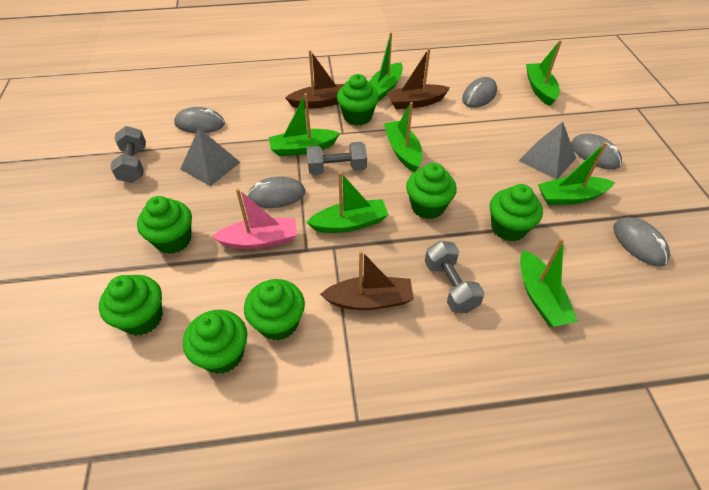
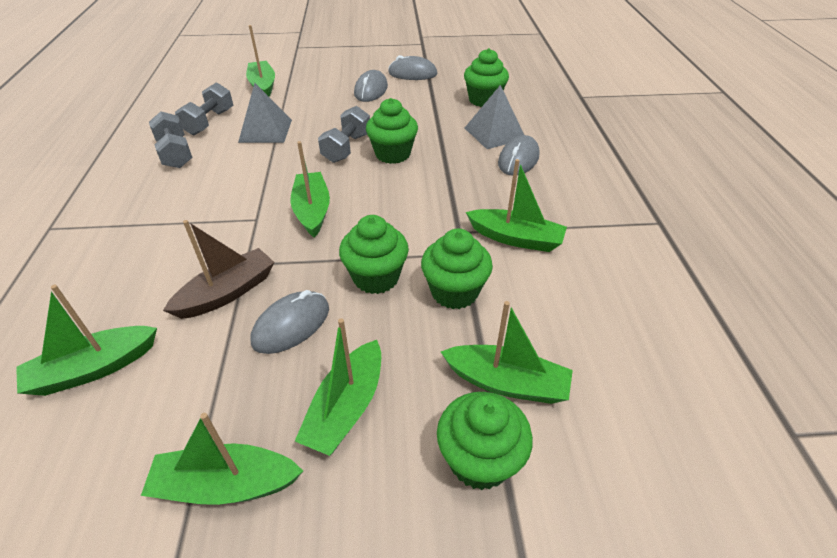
brown boat: 3 -> 1
green cupcake: 7 -> 5
grey mouse: 5 -> 4
pink boat: 1 -> 0

